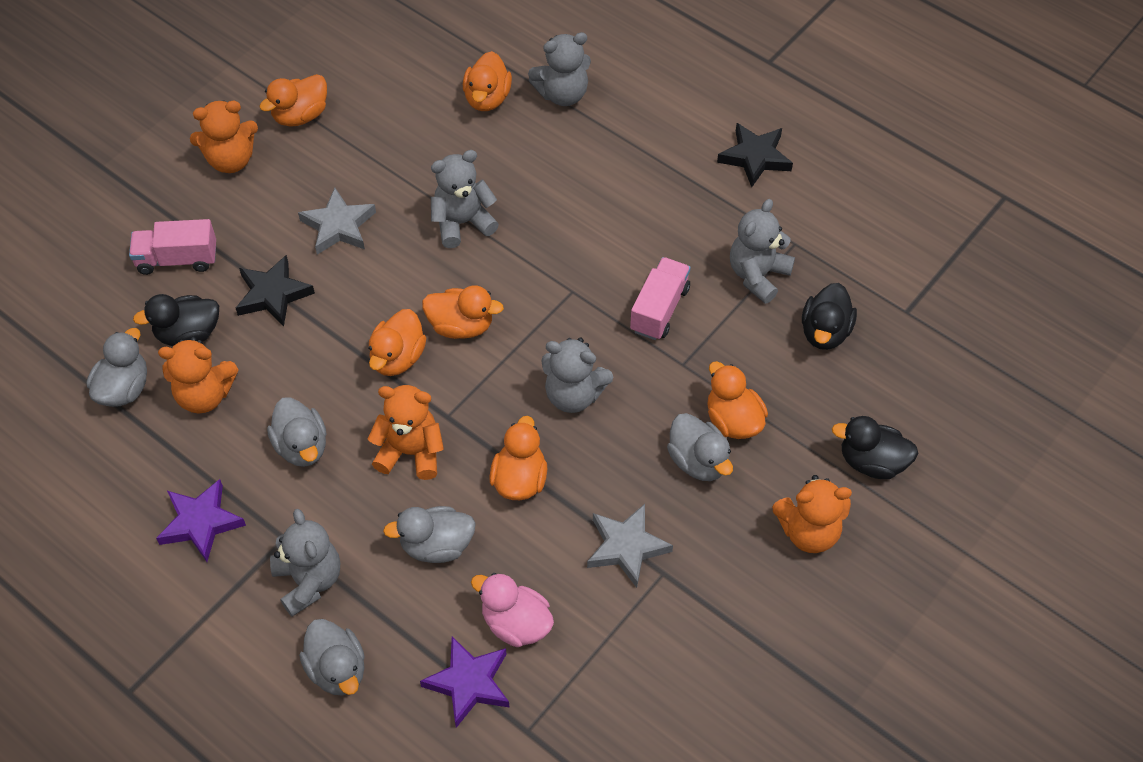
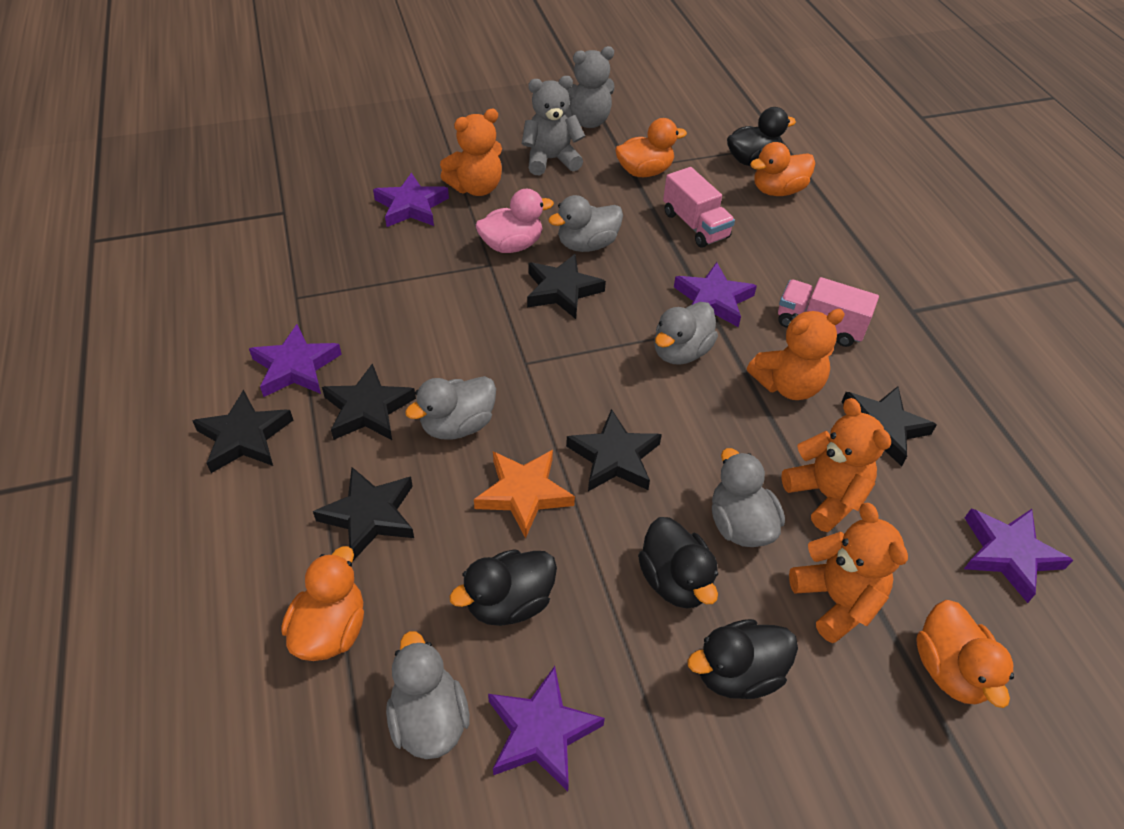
black duck: 3 -> 4
black star: 2 -> 6
grey star: 2 -> 0
grey teddy bear: 5 -> 2
orange duck: 6 -> 4
orange star: 0 -> 1
purple star: 2 -> 5

